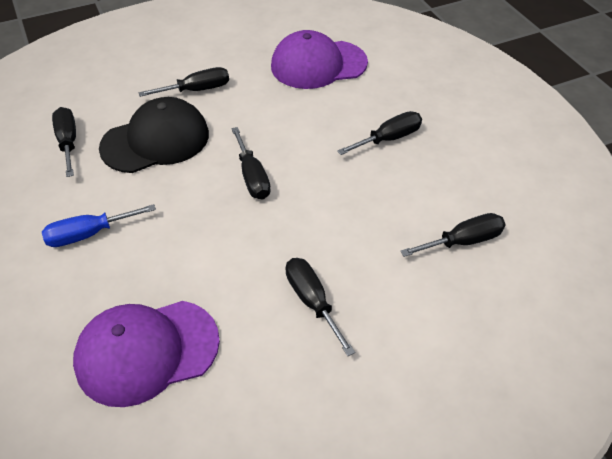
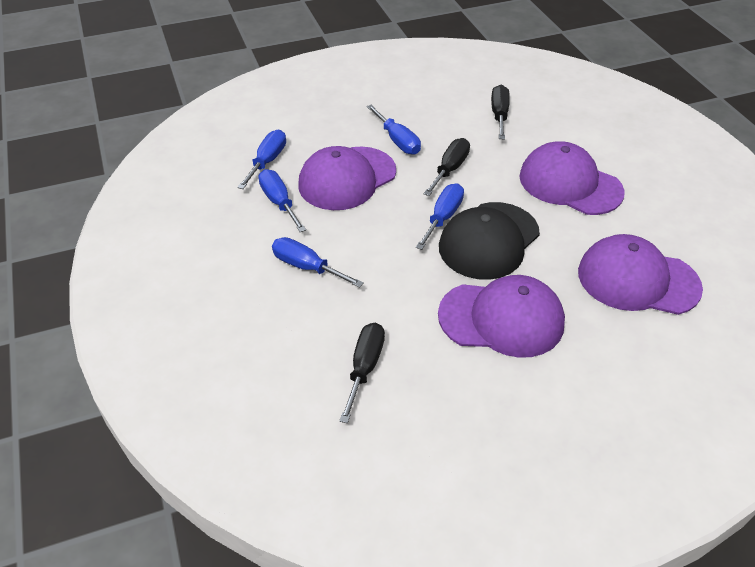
black screwdriver: 6 -> 3
blue screwdriver: 1 -> 5
purple cap: 2 -> 4

